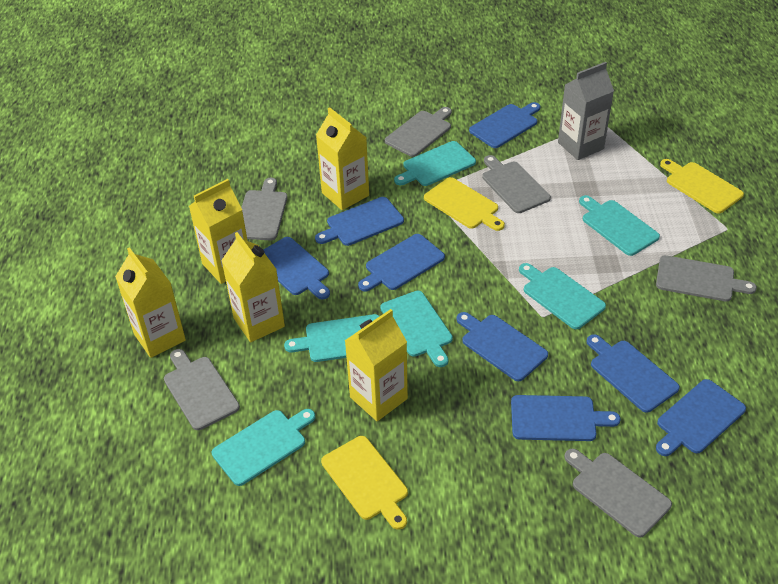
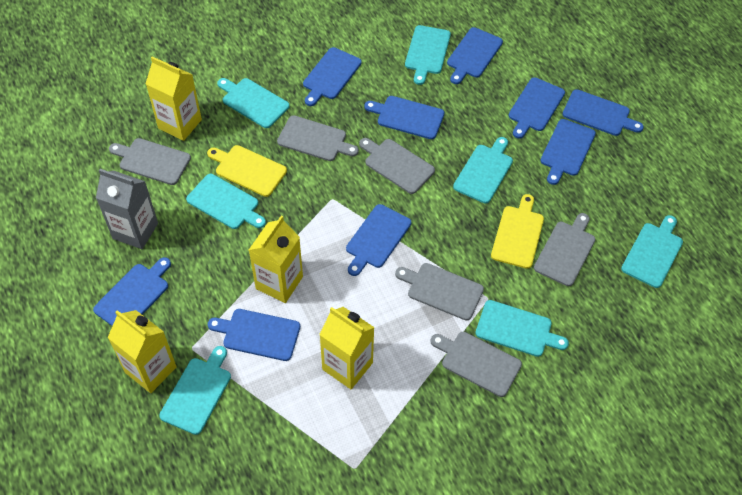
blue cutting board: 8 -> 9
turquoise cutting board: 6 -> 7
yellow carton: 5 -> 4
yellow cutting board: 3 -> 2

